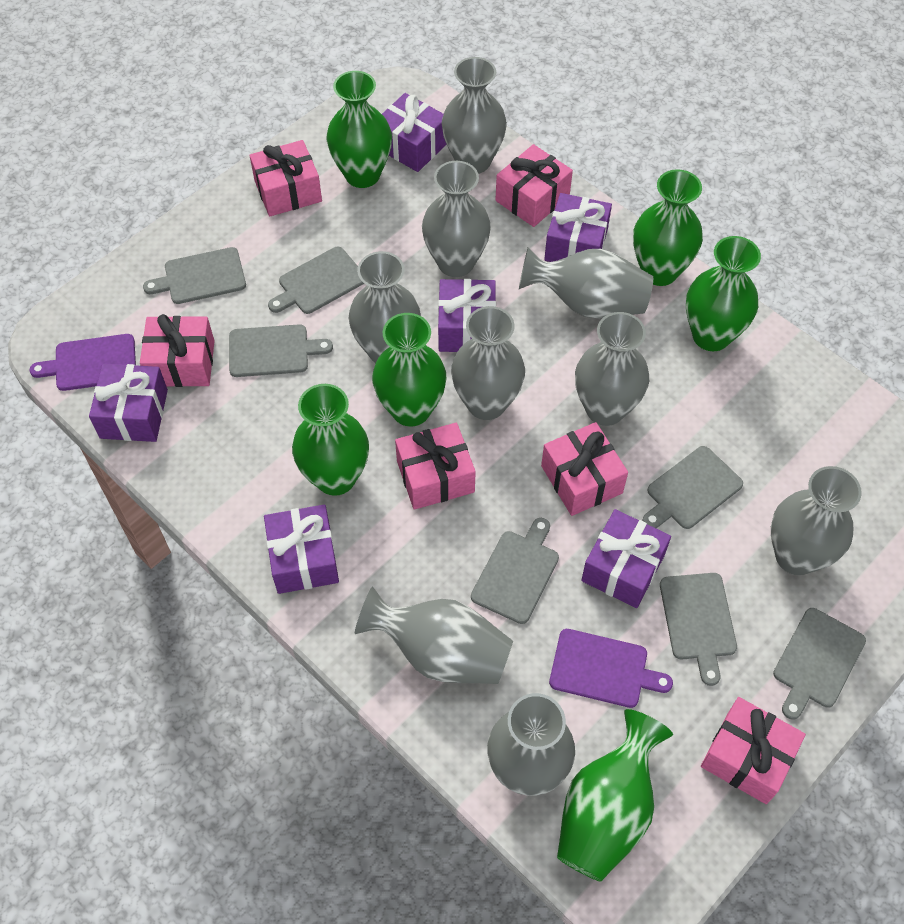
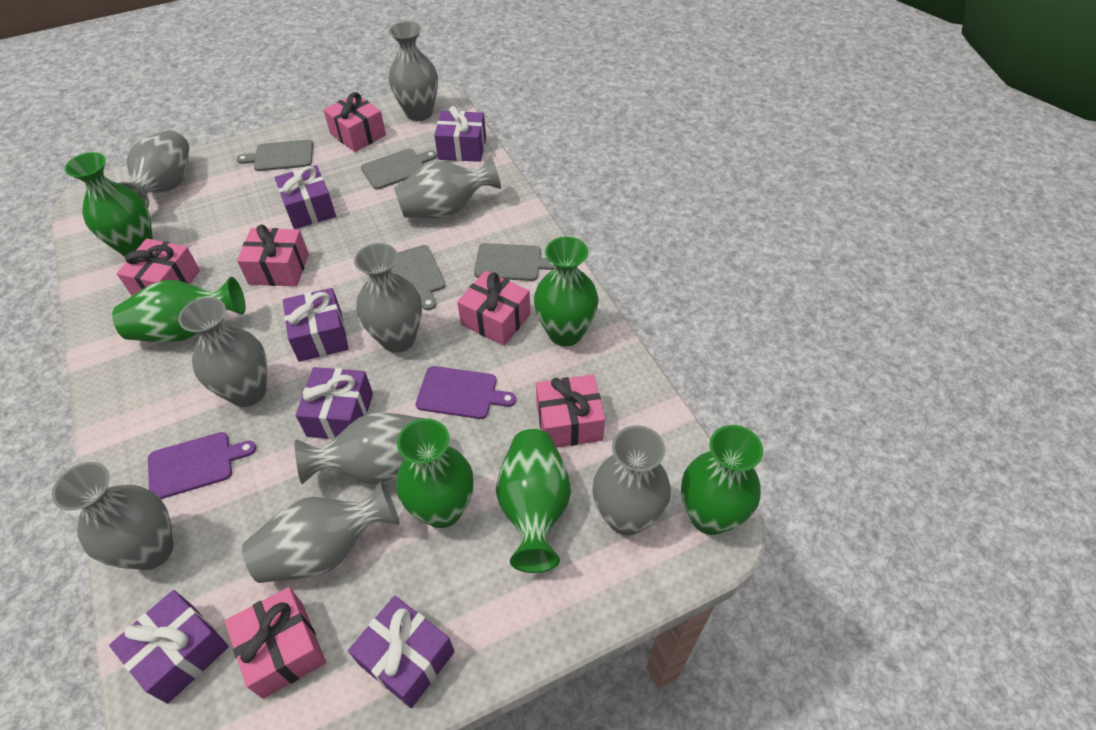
grey cutting board: 7 -> 4

